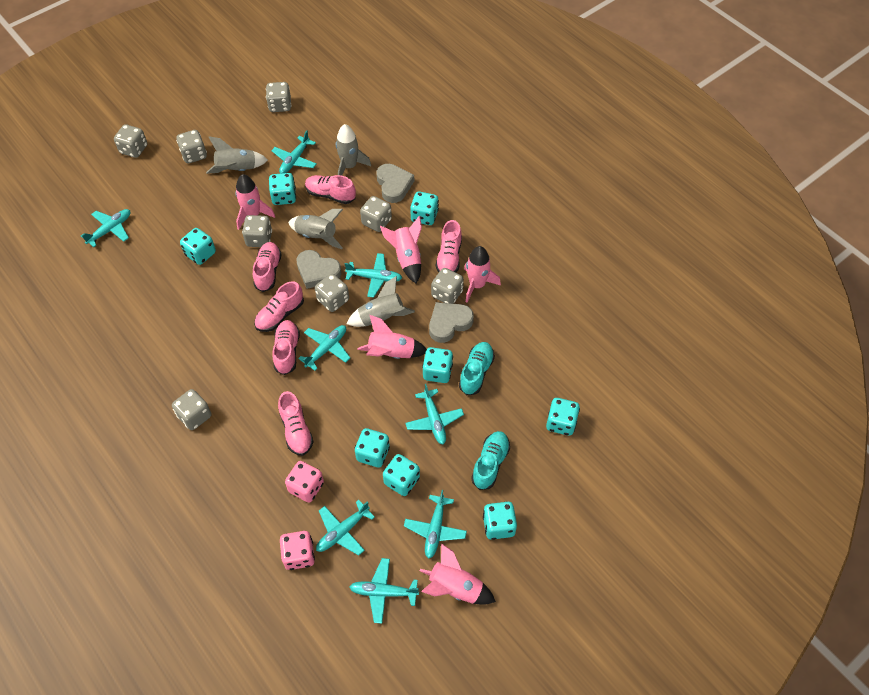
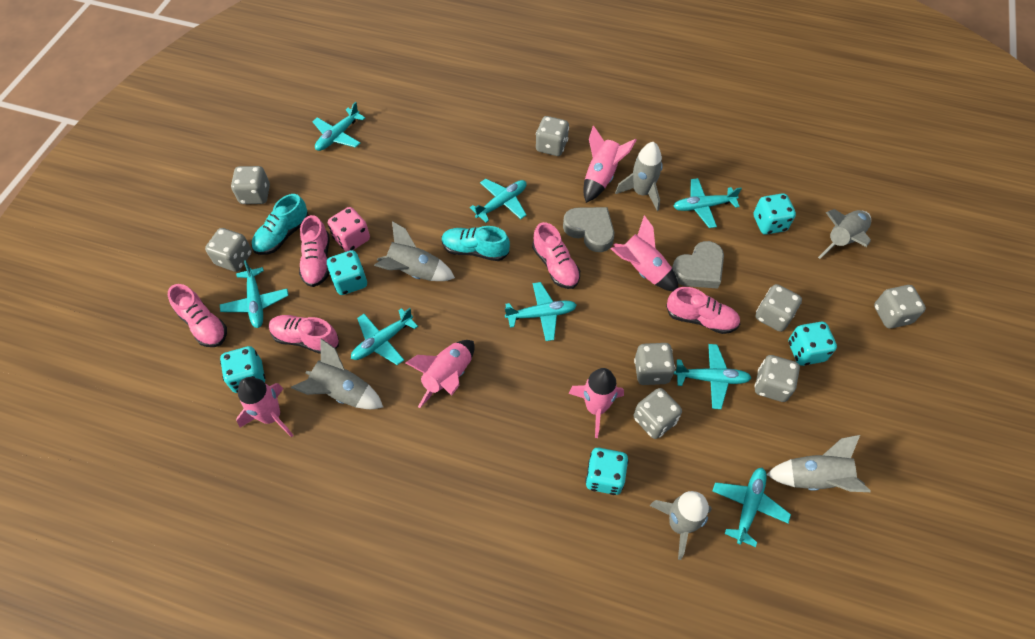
grey heart: 3 -> 2
grey rocket: 4 -> 6
pink dice: 2 -> 1
pink shoe: 6 -> 5
turquoise dice: 8 -> 5

